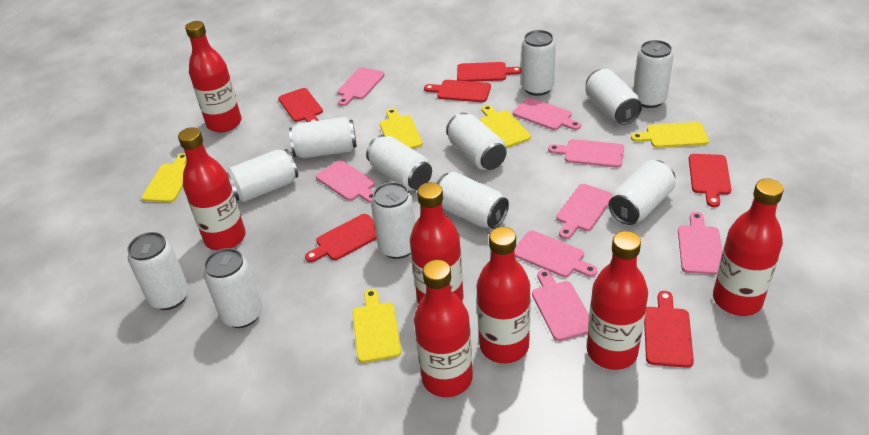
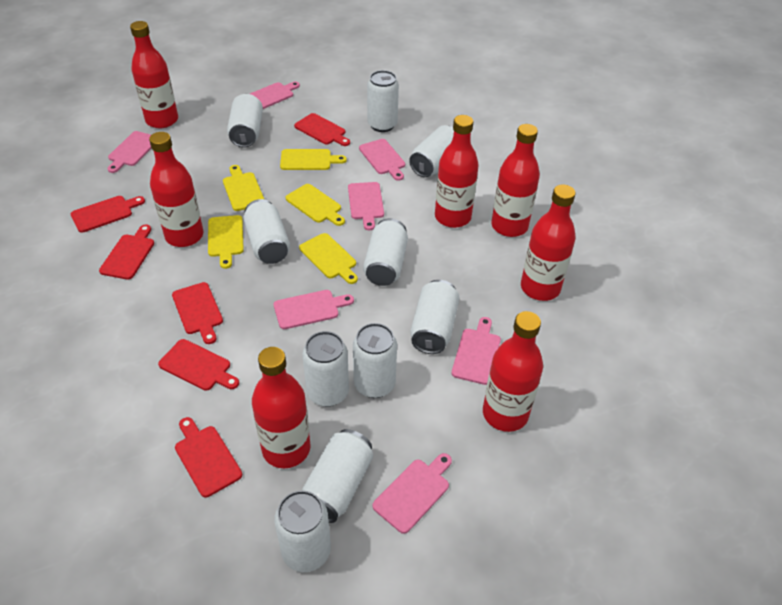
pink cutting board: 8 -> 7
white can: 12 -> 10

